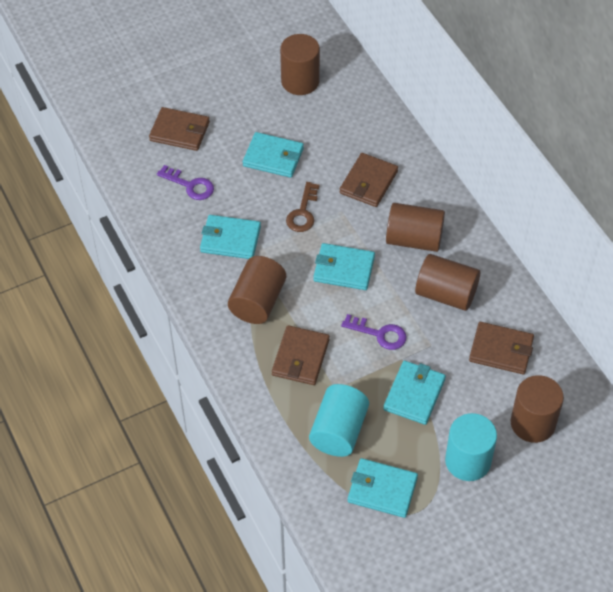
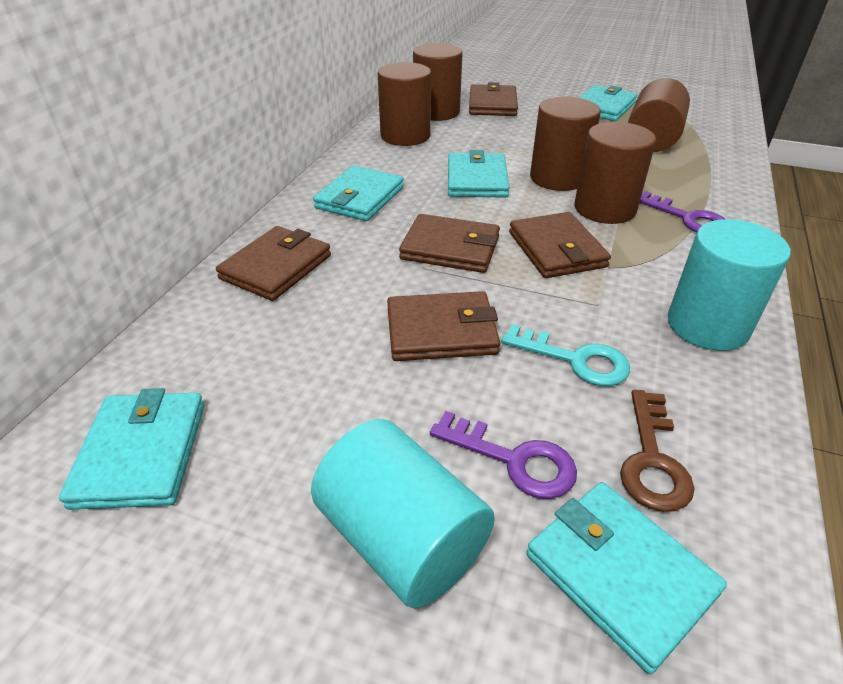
brown wallet: 4 -> 5
turquoise key: 0 -> 1

